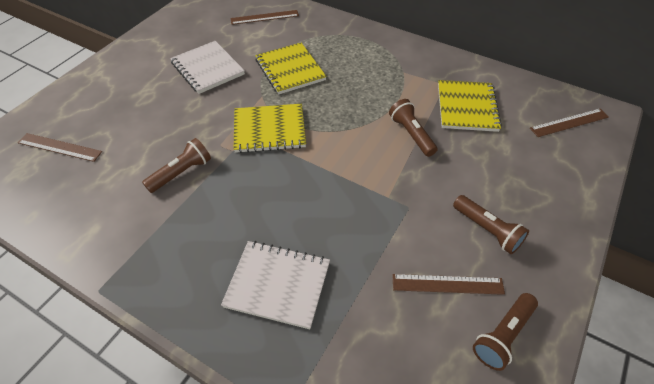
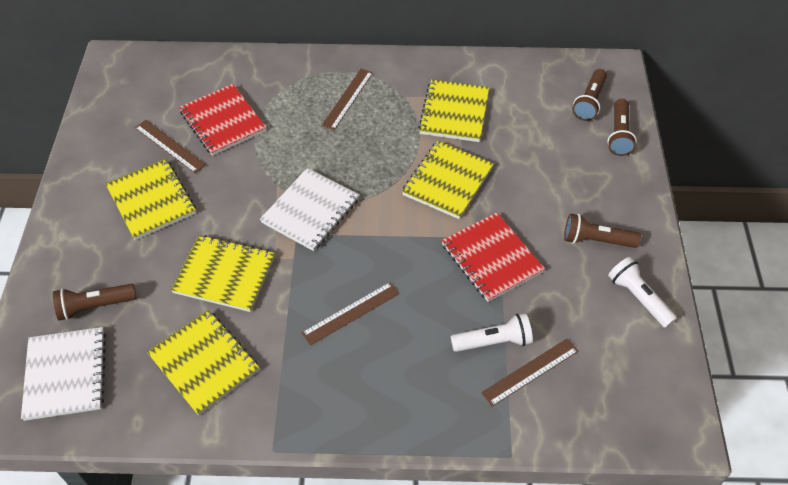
red notebook: 0 -> 2
white flashlight: 0 -> 2
yellow notebook: 3 -> 5

